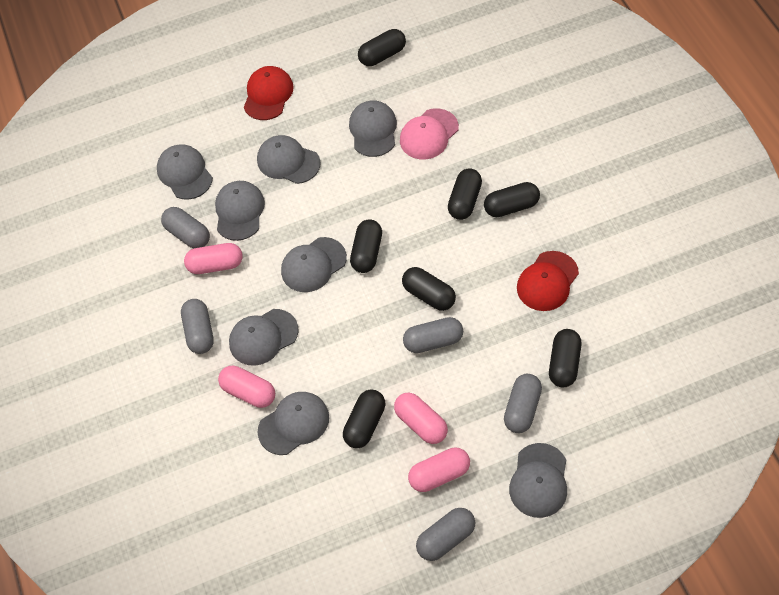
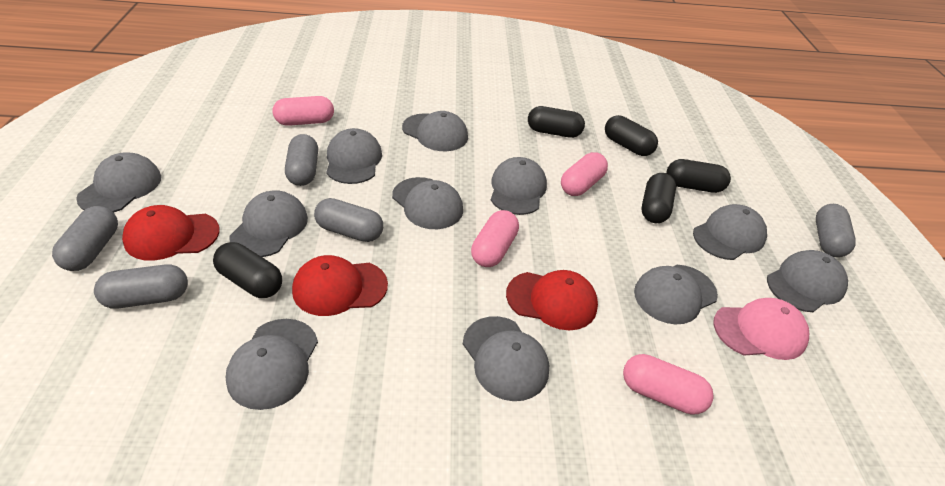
black capsule: 7 -> 5
grey cap: 8 -> 11
red cap: 2 -> 3

